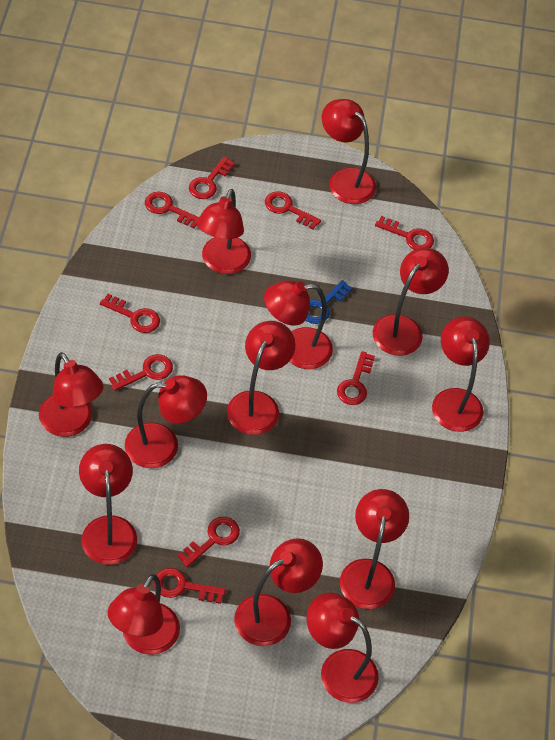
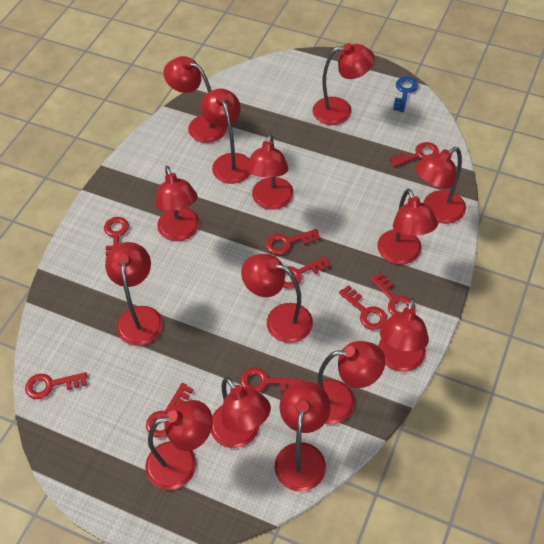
red lamp: 13 -> 14

